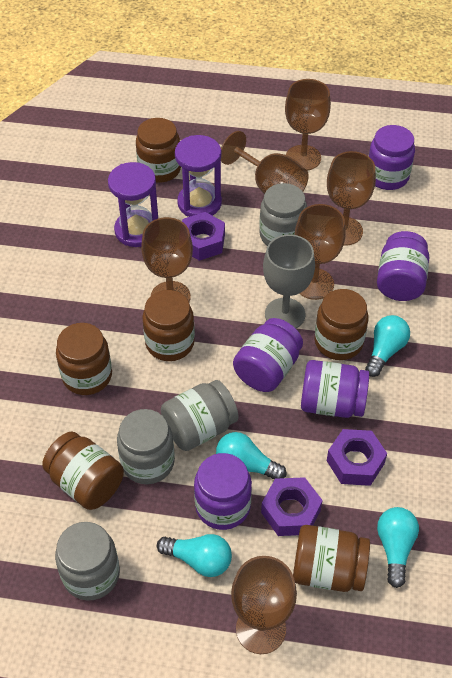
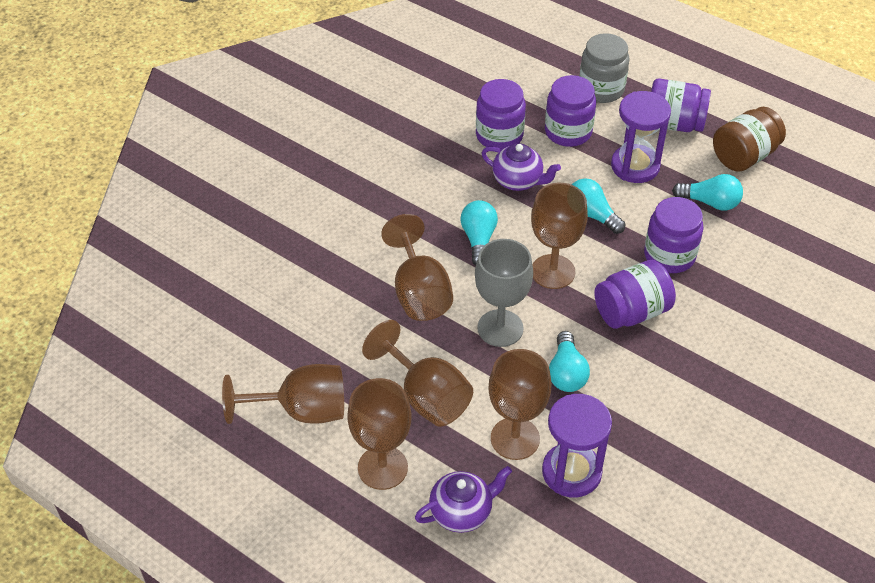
brown jar: 6 -> 1
grey jar: 4 -> 1
purple nut: 3 -> 0
purple teapot: 0 -> 2

